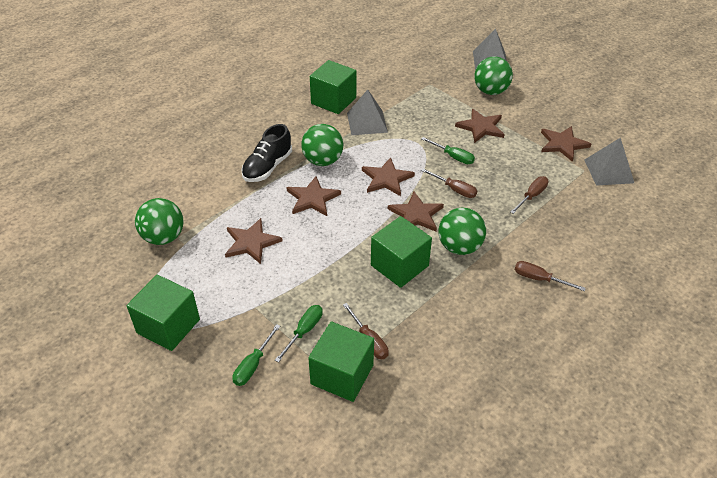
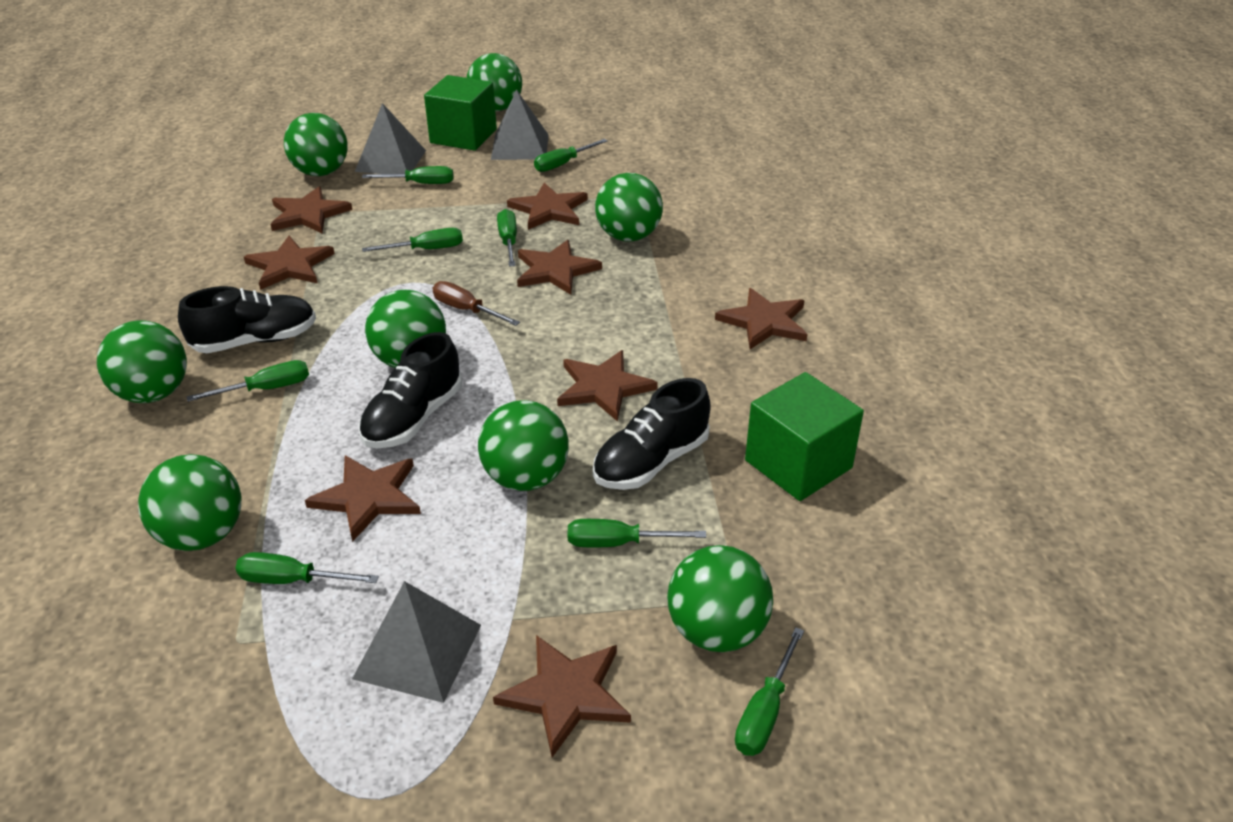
black shoe: 1 -> 3
brown screwdriver: 4 -> 1
brown star: 6 -> 8
green ball: 4 -> 8
green cube: 4 -> 2
green screwdriver: 3 -> 8

